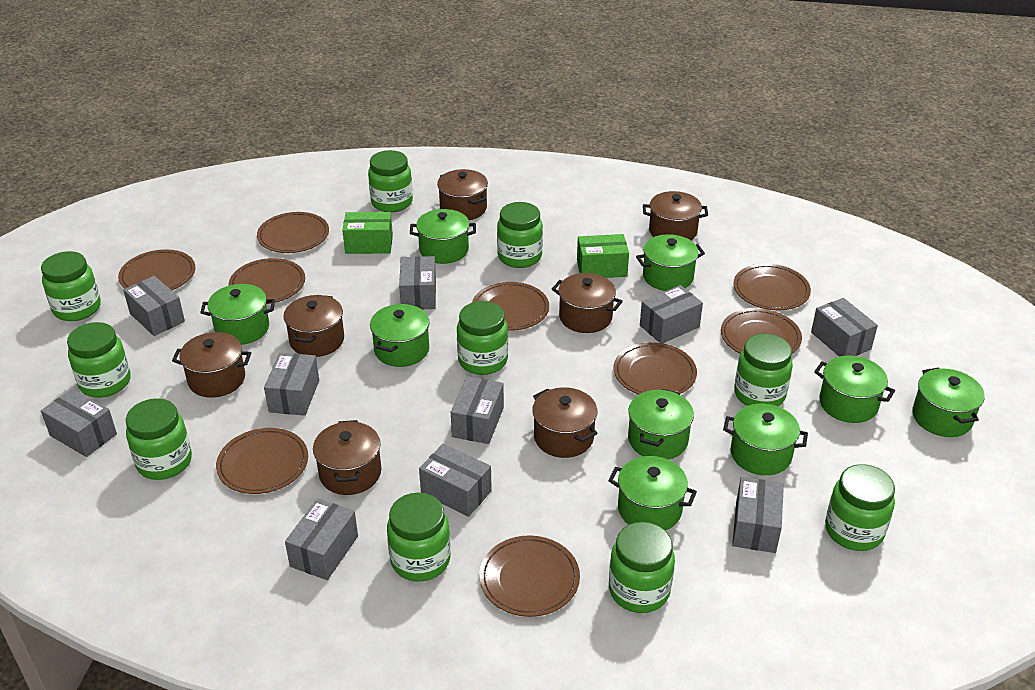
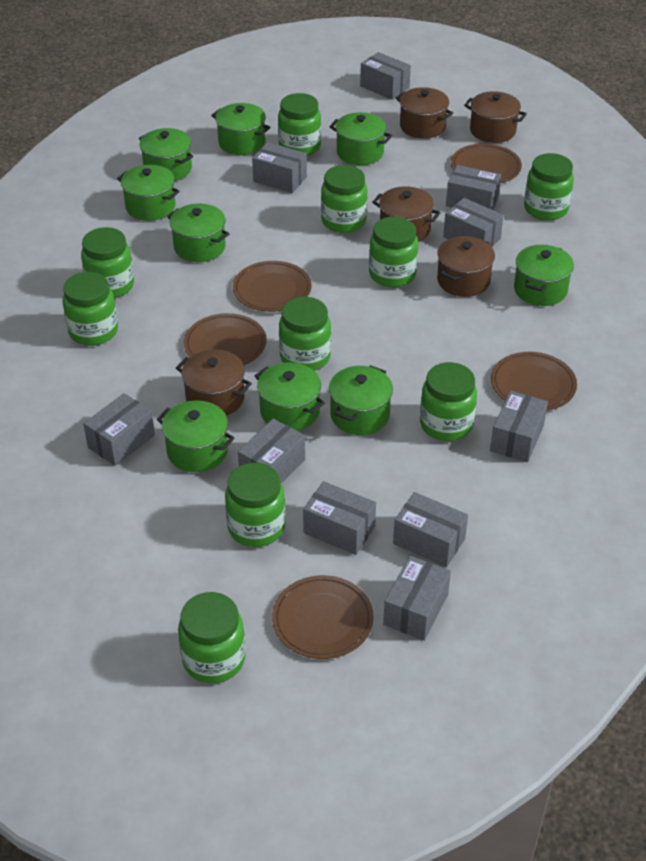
brown plate: 9 -> 5
brown pot: 7 -> 5
green box: 2 -> 0

